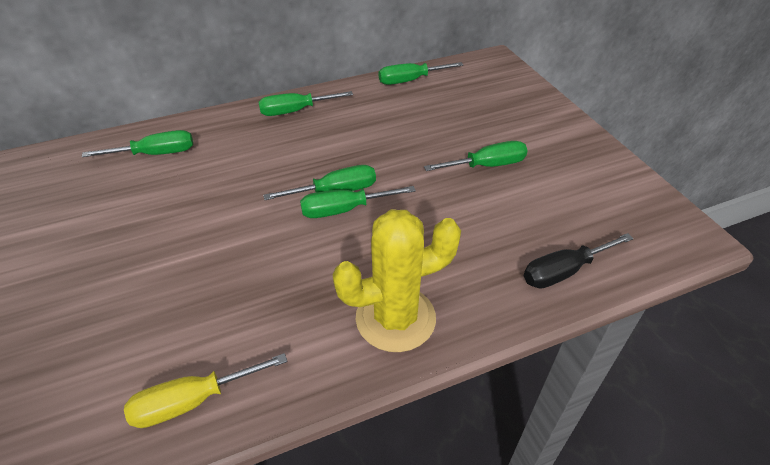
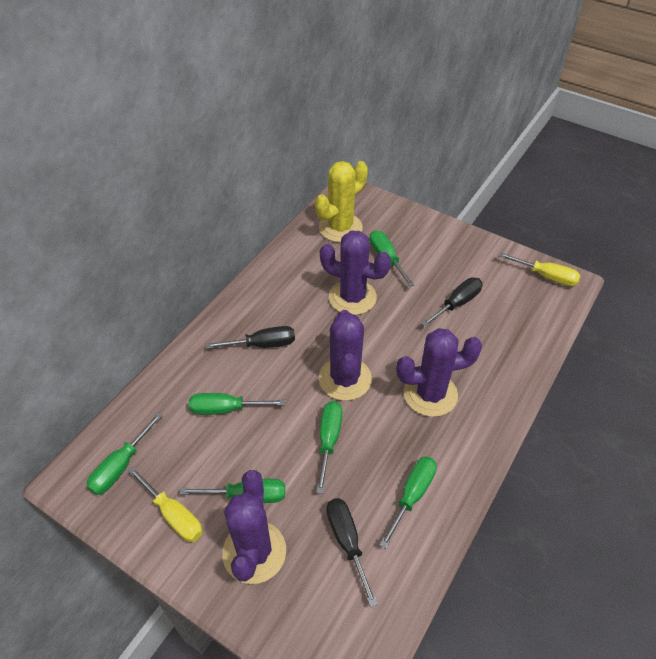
black screwdriver: 1 -> 3
purple cactus: 0 -> 4
yellow screwdriver: 1 -> 2

